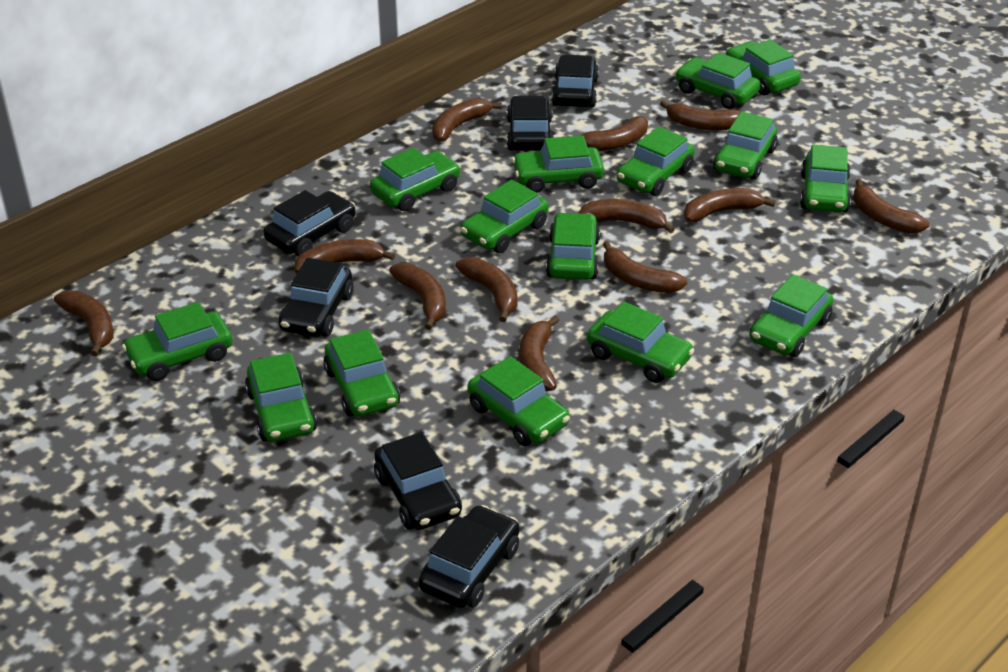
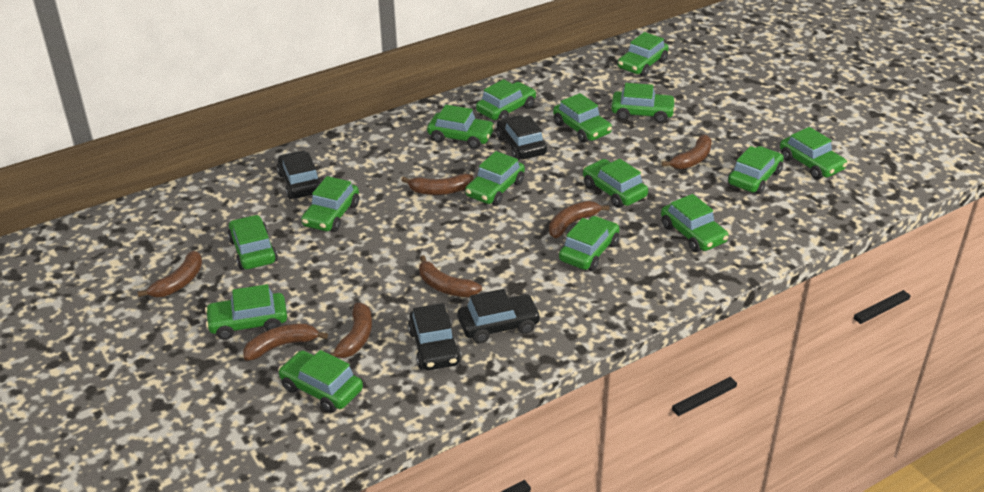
black car: 6 -> 4
brown banana: 12 -> 7

